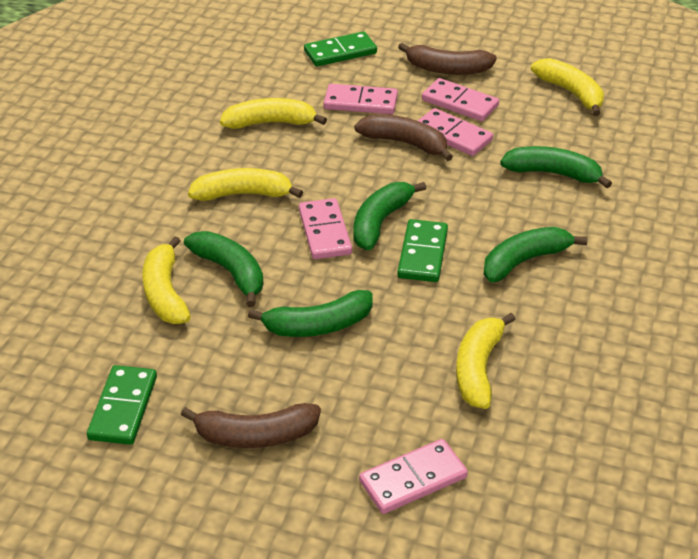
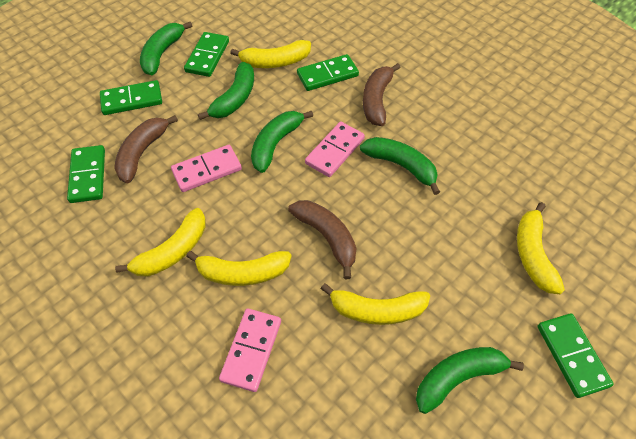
green domino: 3 -> 5
pink domino: 5 -> 3

